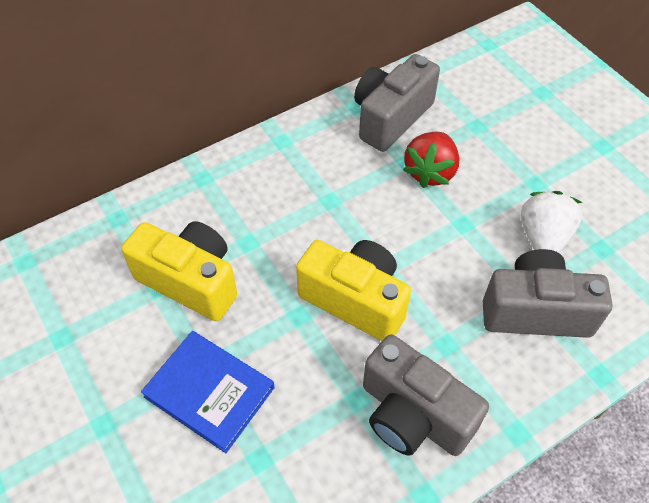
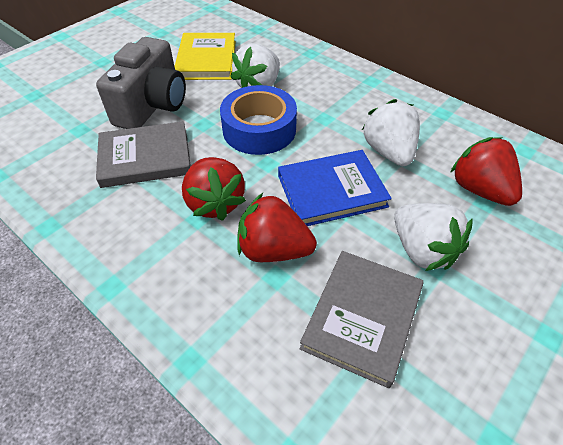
blue tape: 0 -> 1
grey book: 0 -> 2
grey camera: 3 -> 1
red strawberry: 1 -> 3
white strawberry: 1 -> 3
yellow book: 0 -> 1
yellow camera: 2 -> 0

